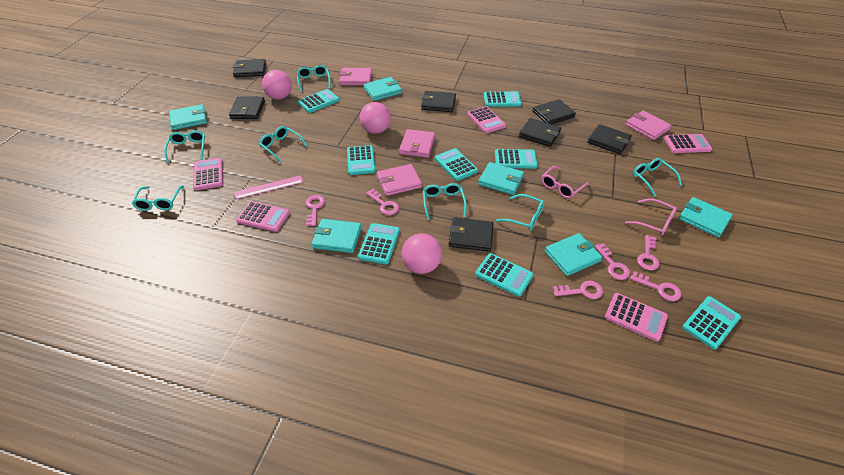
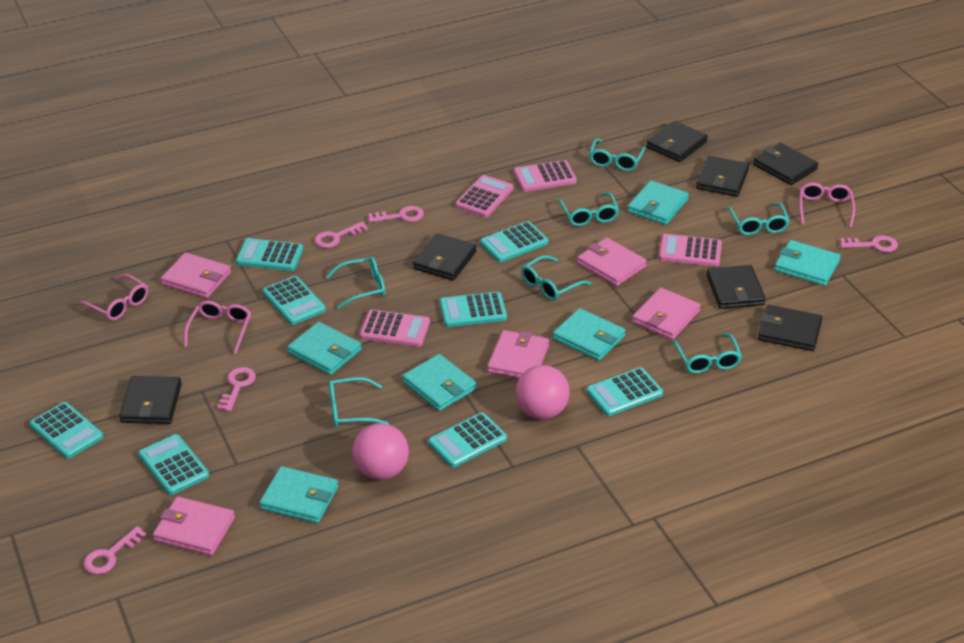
pink ball: 3 -> 2
pink calculator: 5 -> 4
pink glasses: 2 -> 3
pink key: 6 -> 5
pink ruler: 1 -> 0
pink wallet: 4 -> 5

